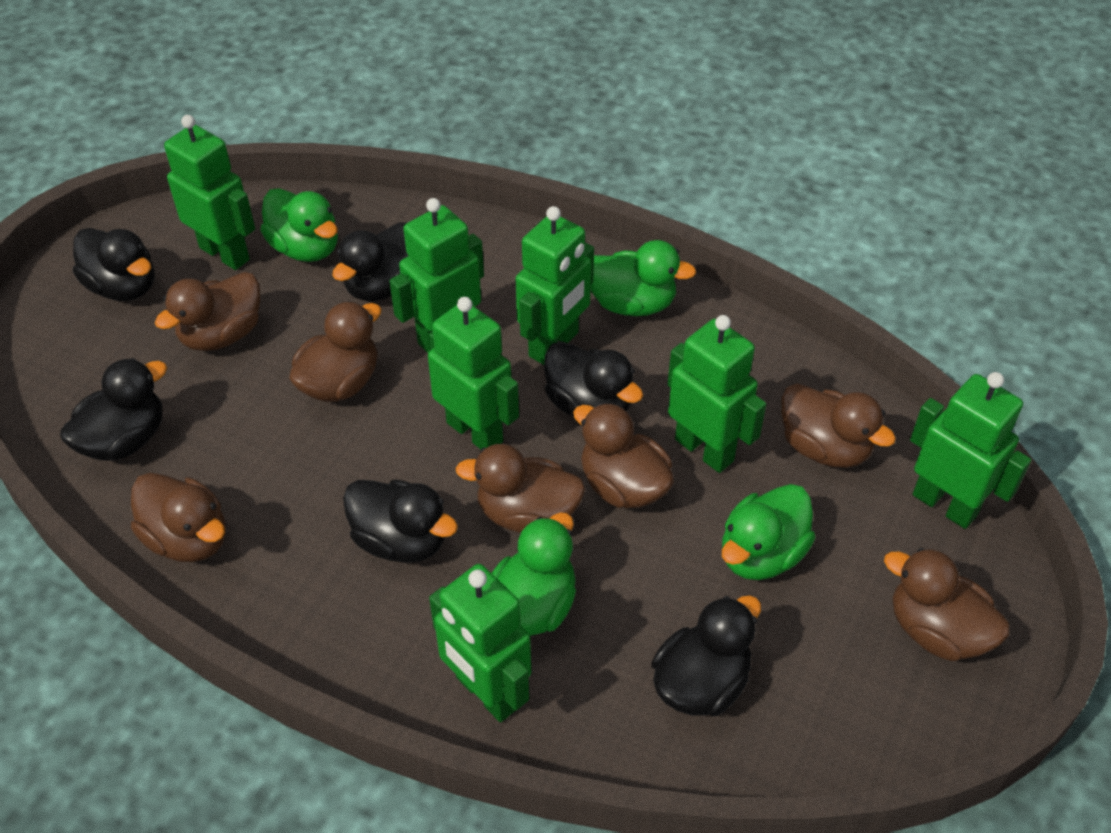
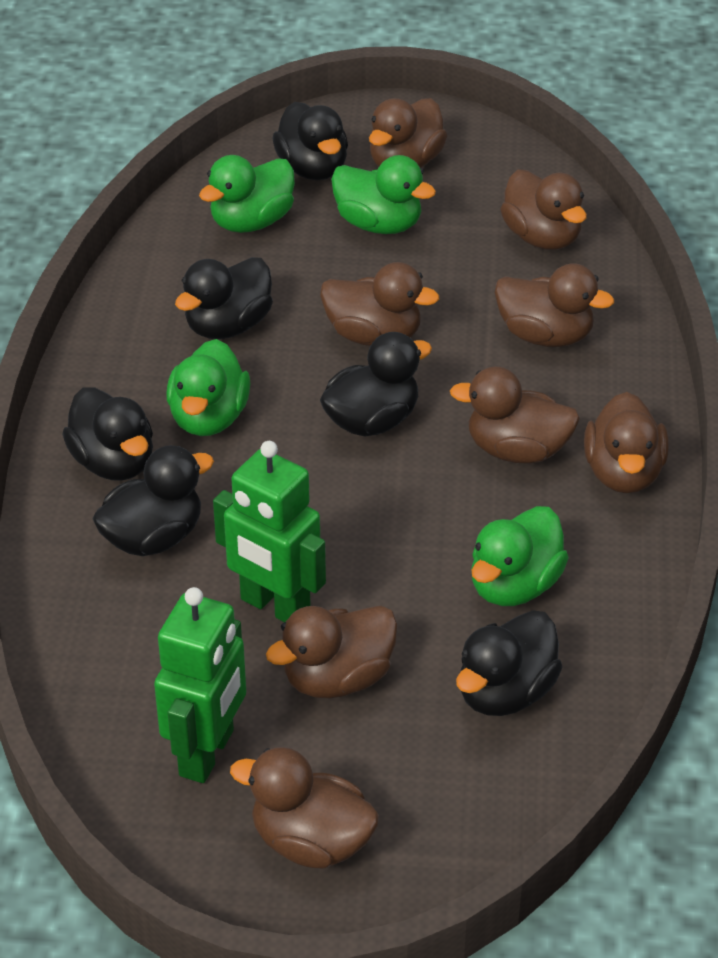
brown duck: 7 -> 8
green robot: 7 -> 2

